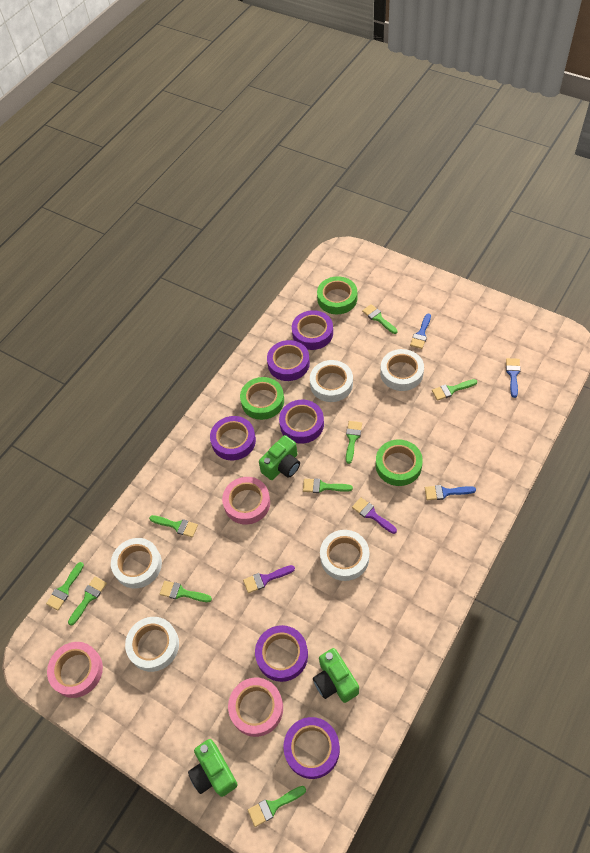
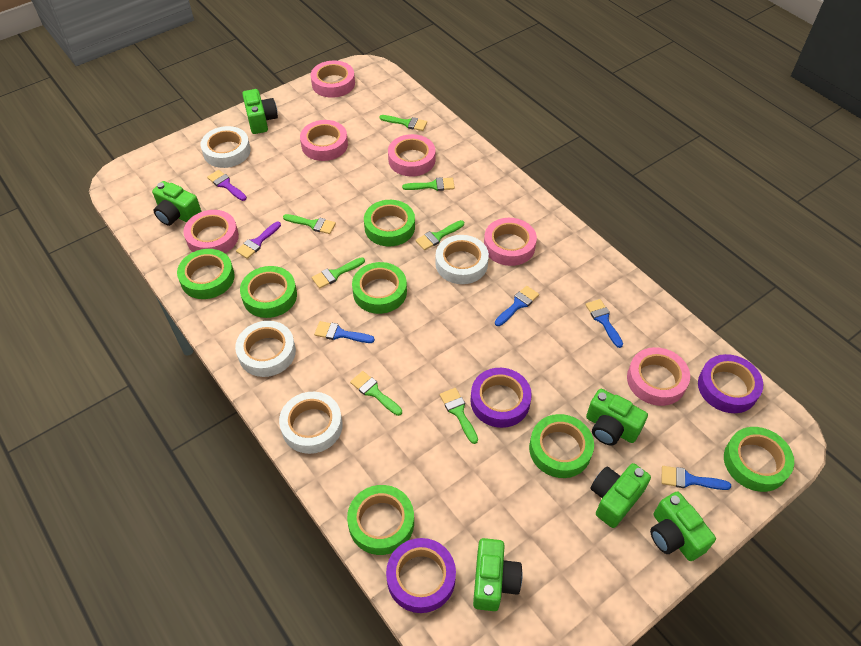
blue brush: 3 -> 4
green brush: 9 -> 7
green camera: 3 -> 6
green tape: 3 -> 7
pink tape: 3 -> 6
purple tape: 6 -> 3
white tape: 5 -> 4

